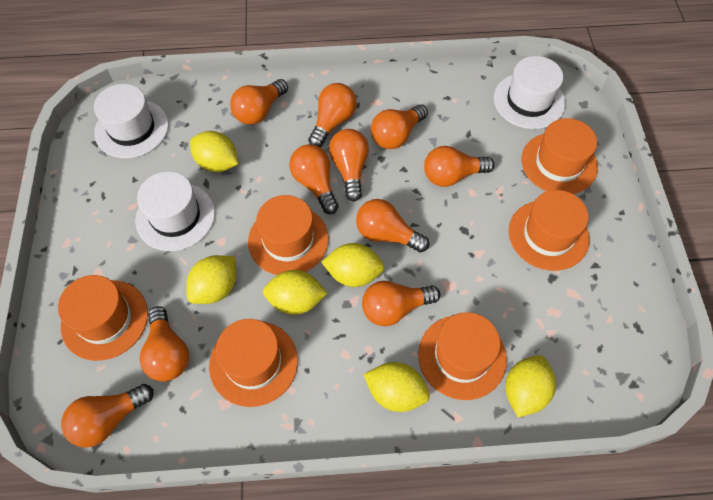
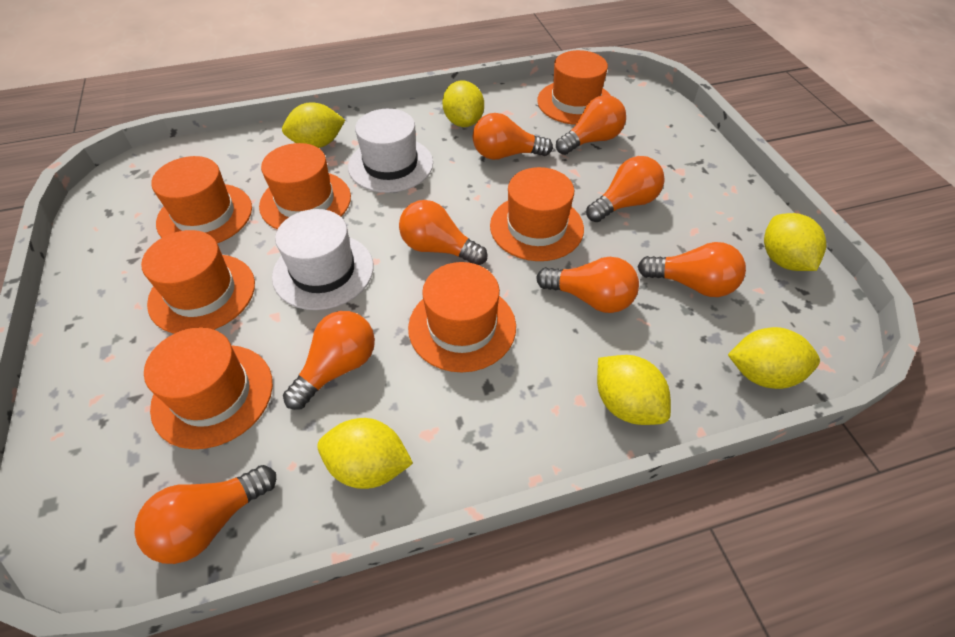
orange hat: 6 -> 7
orange light bulb: 10 -> 8
white hat: 3 -> 2

